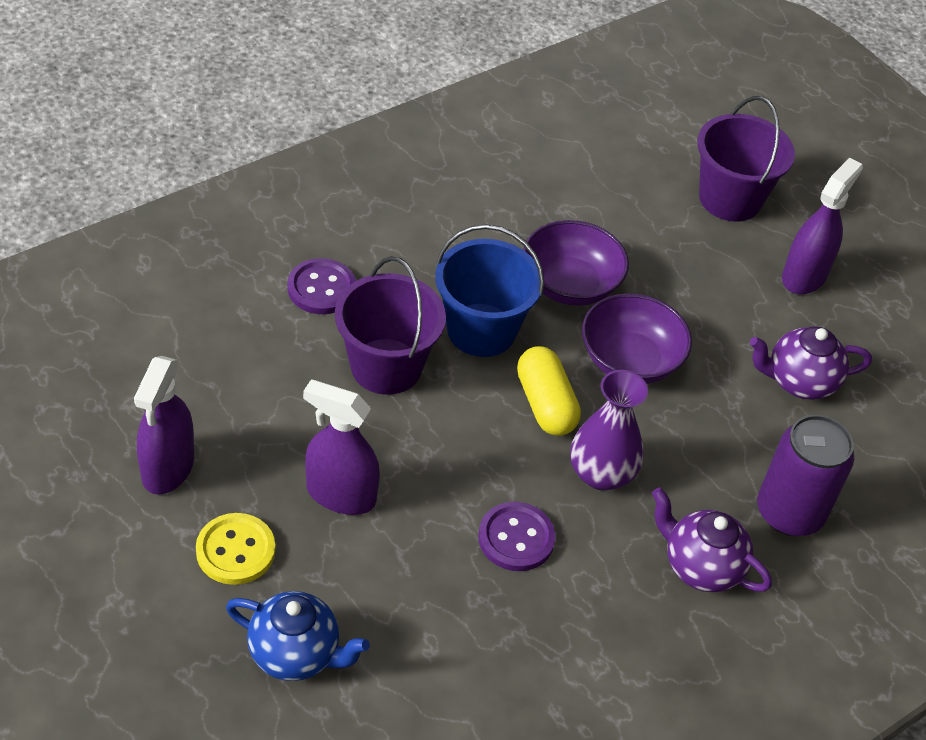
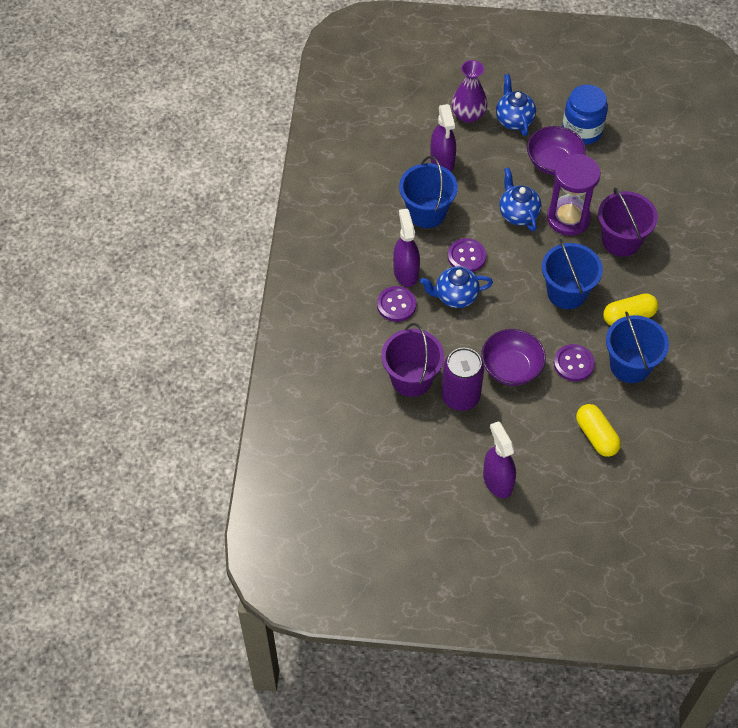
blue bucket: 1 -> 3
blue jar: 0 -> 1
blue teapot: 1 -> 3
purple button: 2 -> 3
purple hourglass: 0 -> 1
purple teapot: 2 -> 0
yellow button: 1 -> 0
yellow capsule: 1 -> 2

